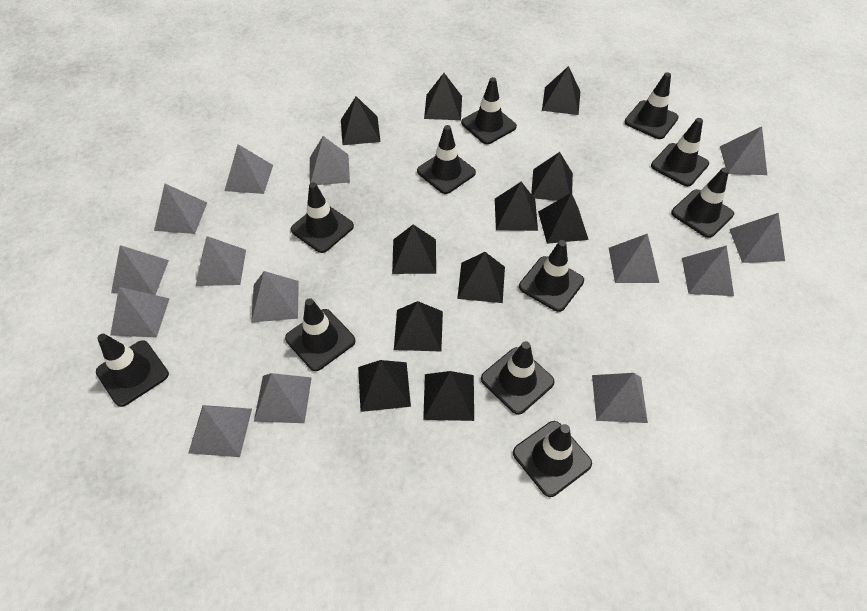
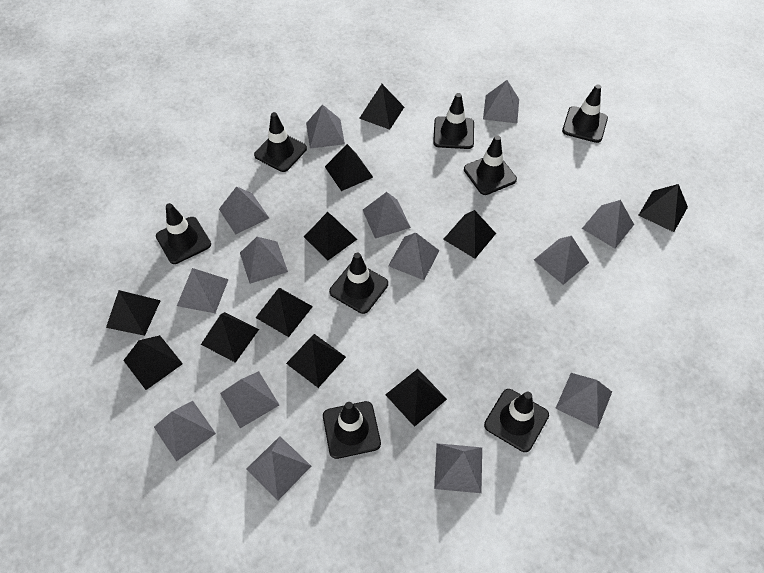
black traffic cone: 11 -> 8

